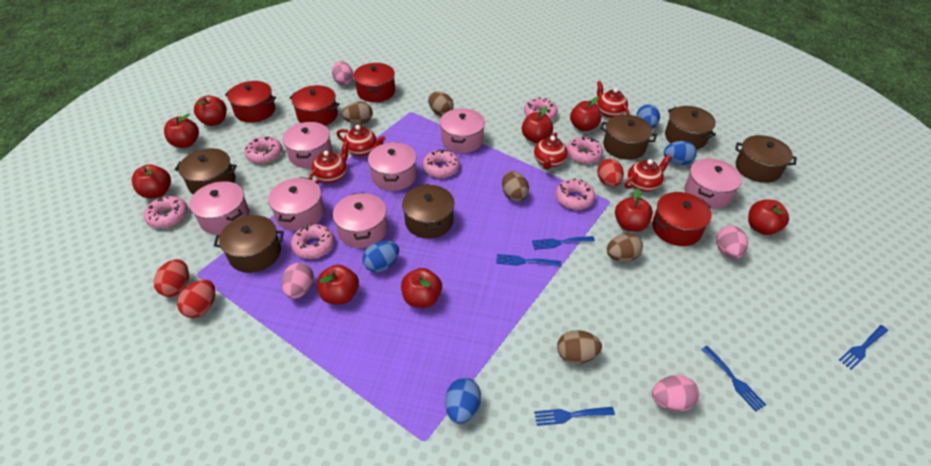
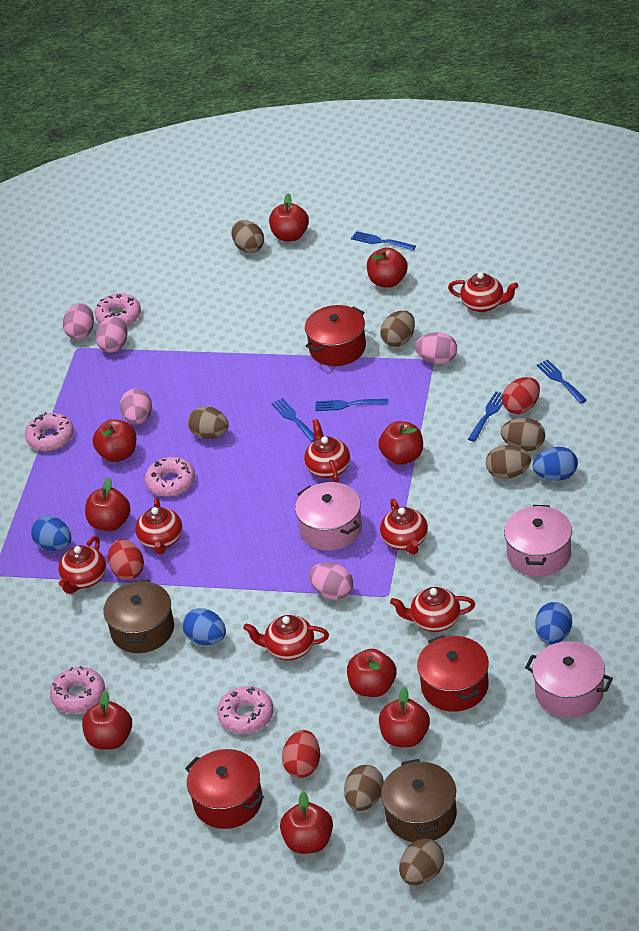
brown egg: 5 -> 7
brown pot: 6 -> 2
pink donut: 7 -> 5
pink egg: 4 -> 5
pink pot: 7 -> 3
red pot: 4 -> 3
red teapot: 5 -> 7

